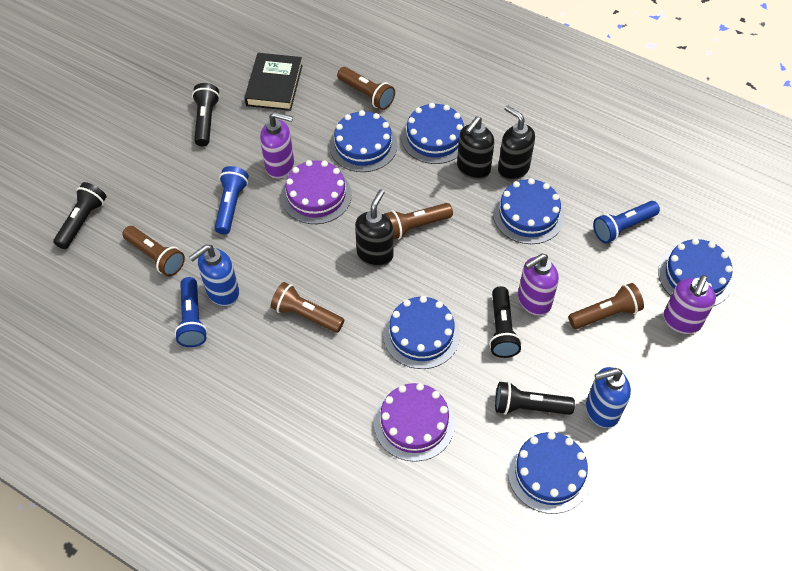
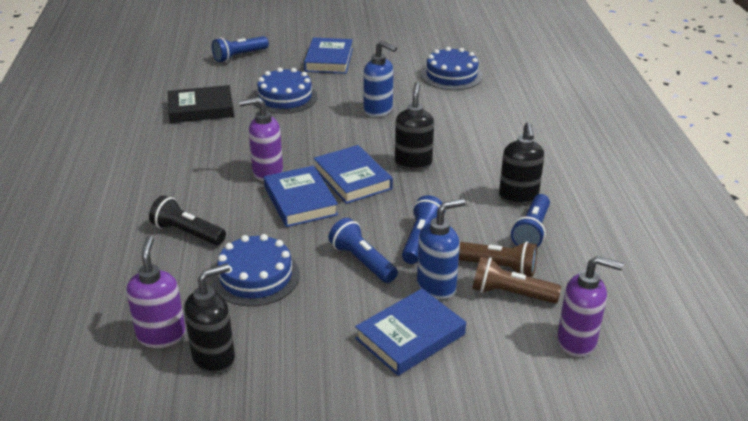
black flashlight: 4 -> 1
blue book: 0 -> 4
blue cake: 6 -> 3
blue flashlight: 3 -> 4
brown flashlight: 5 -> 2
purple cake: 2 -> 0

